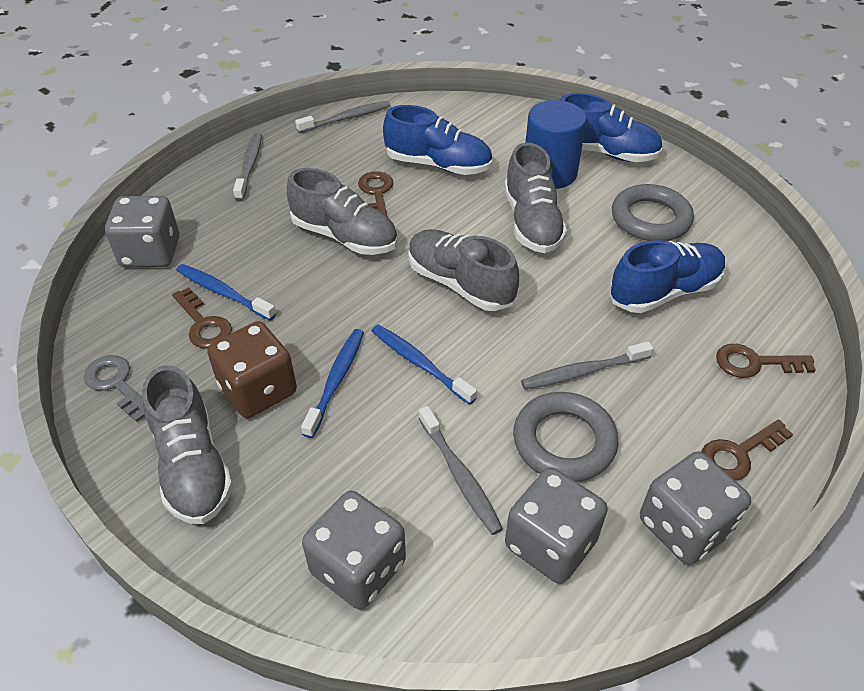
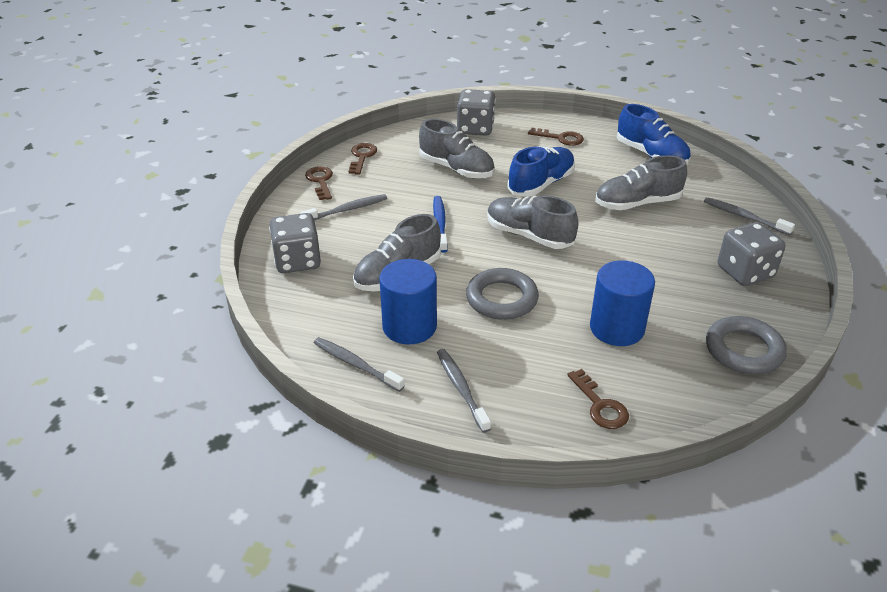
blue cylinder: 1 -> 2
blue shoe: 3 -> 2
blue toothbrush: 3 -> 1
brown dice: 1 -> 0
grey dice: 4 -> 3
grey key: 1 -> 0

